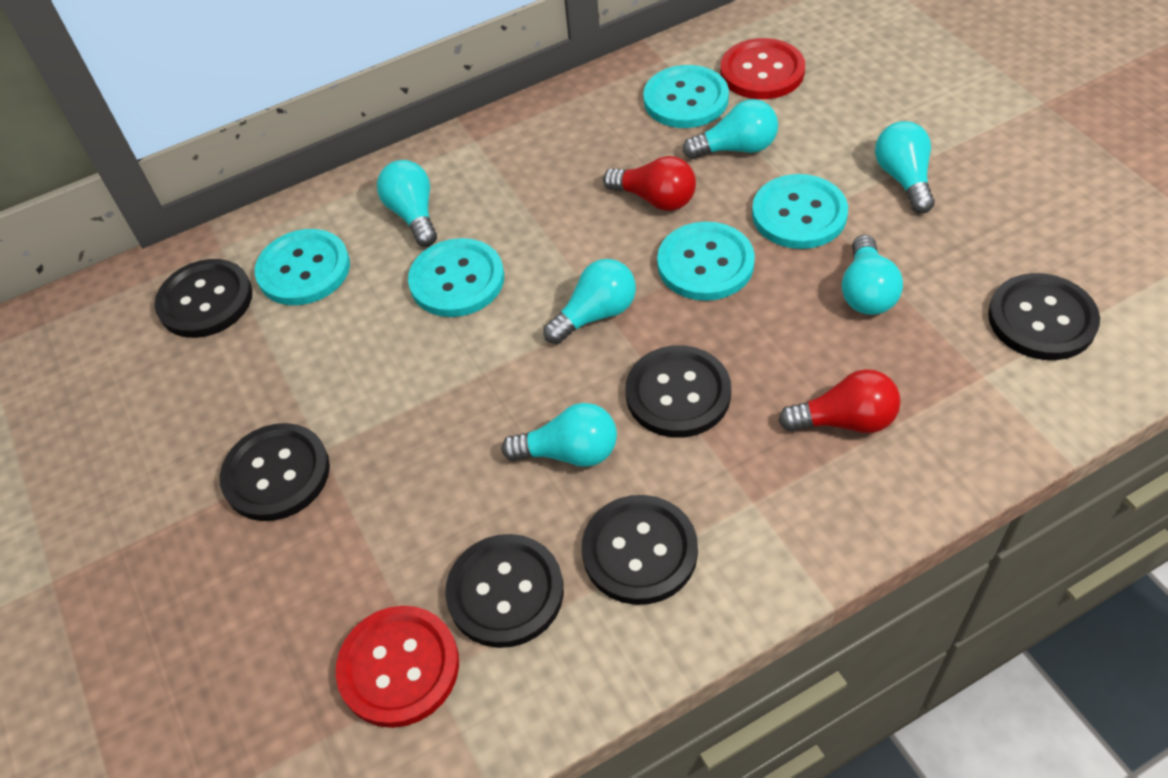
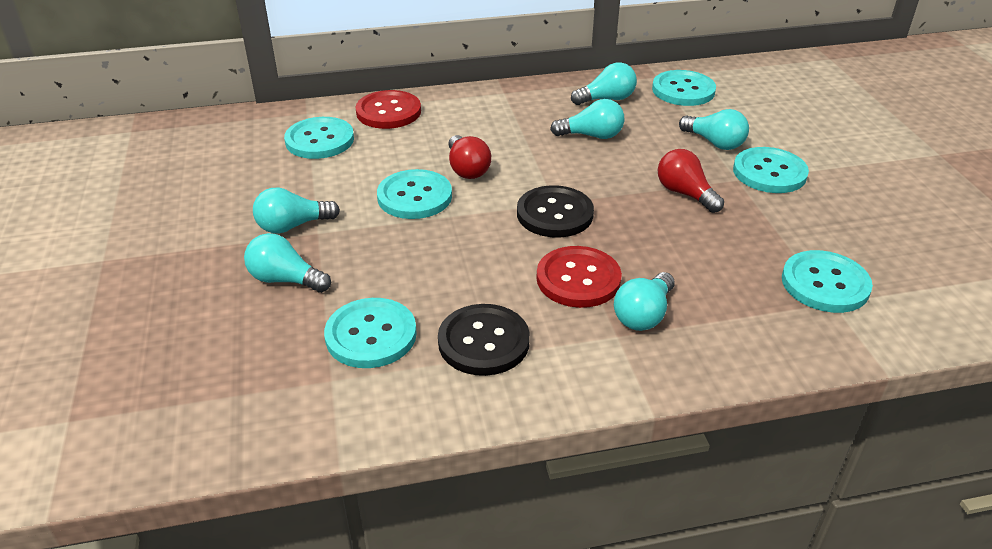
black button: 6 -> 2
turquoise button: 5 -> 6

